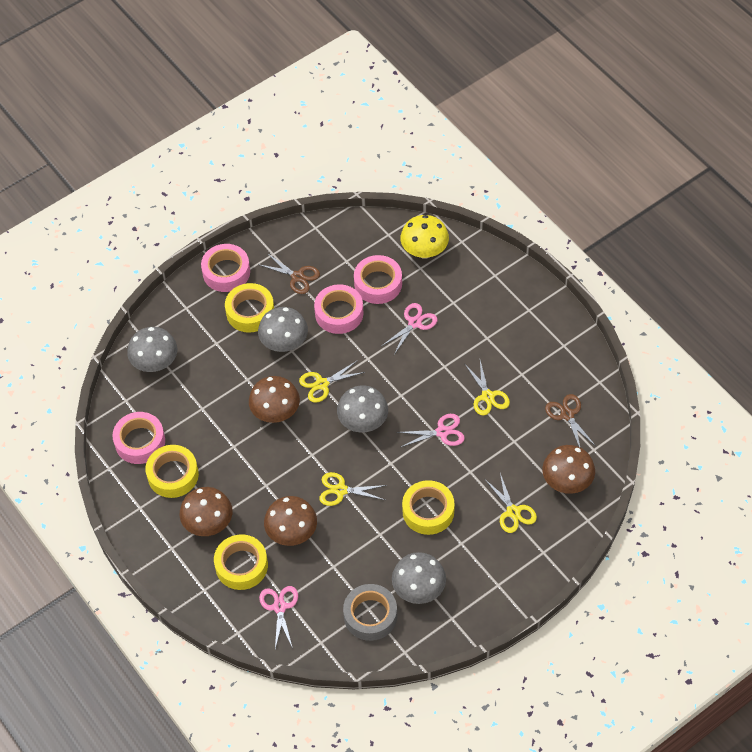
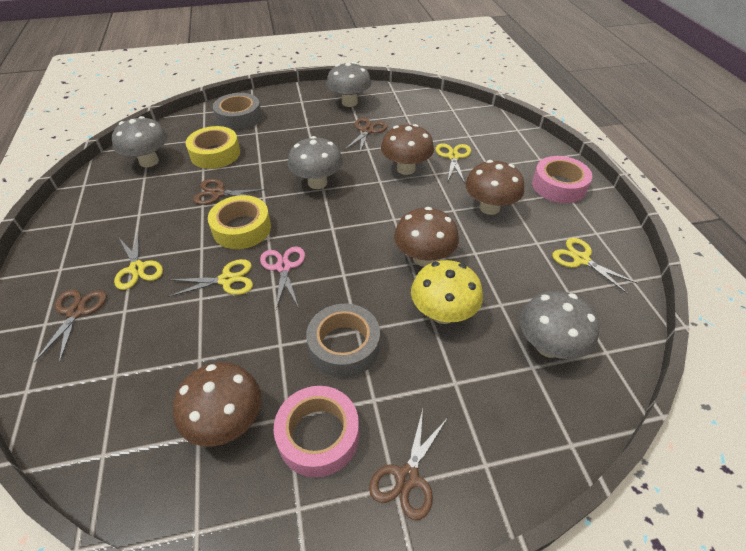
brown scissors: 2 -> 4
grey tape: 1 -> 2
pink scissors: 3 -> 1
pink tape: 4 -> 2
yellow tape: 4 -> 2

